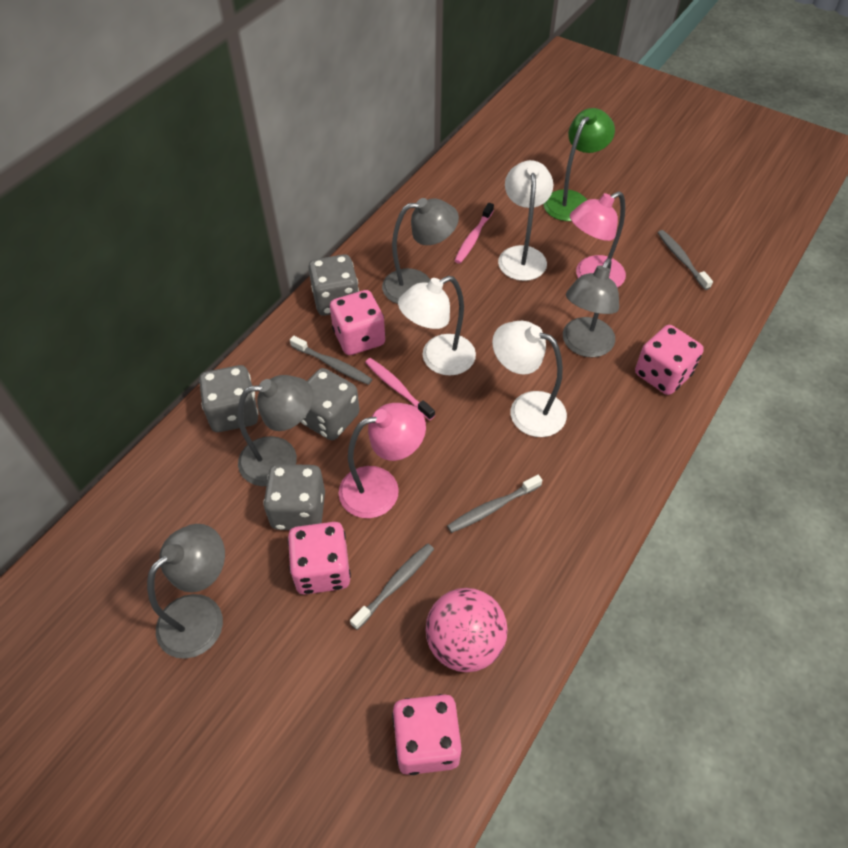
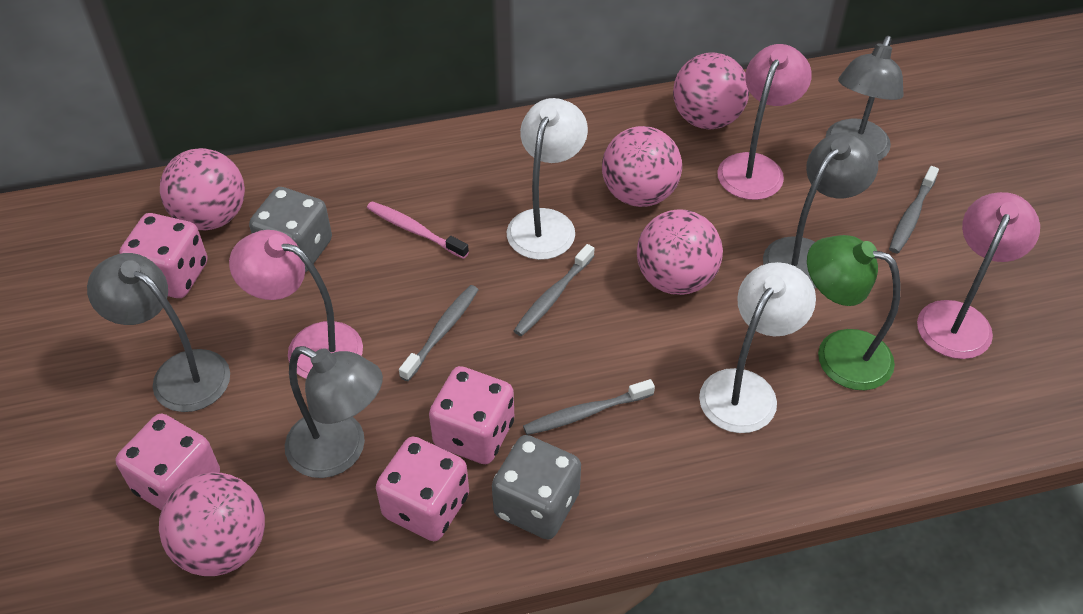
grey dice: 4 -> 2
pink ball: 1 -> 5
pink lamp: 2 -> 3
pink toothbrush: 2 -> 1
white lamp: 3 -> 2

